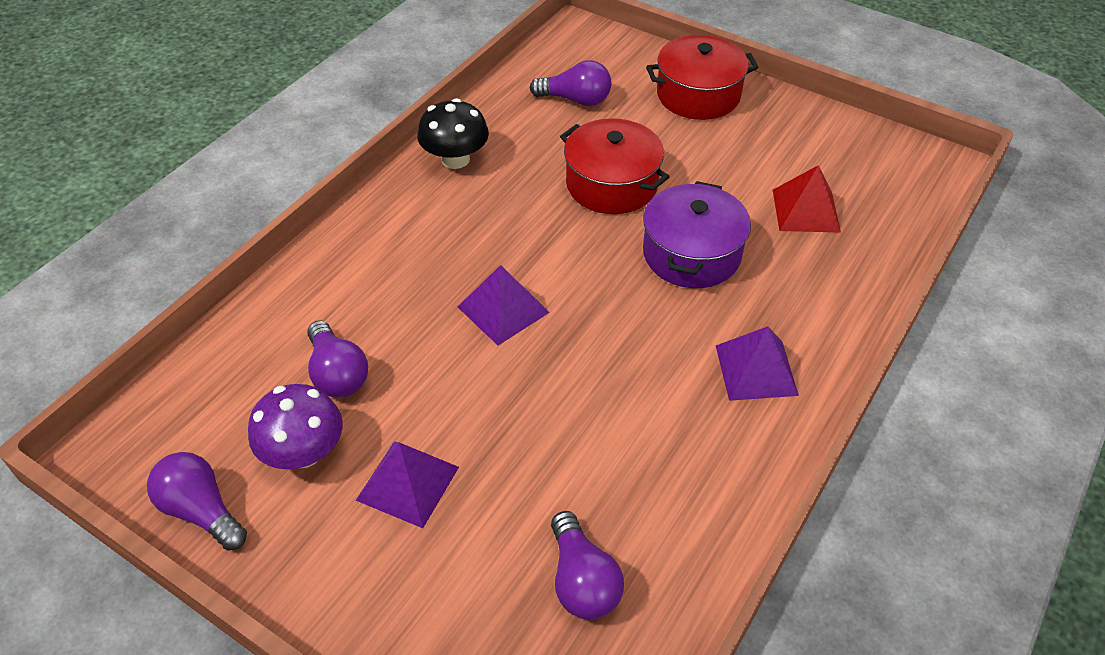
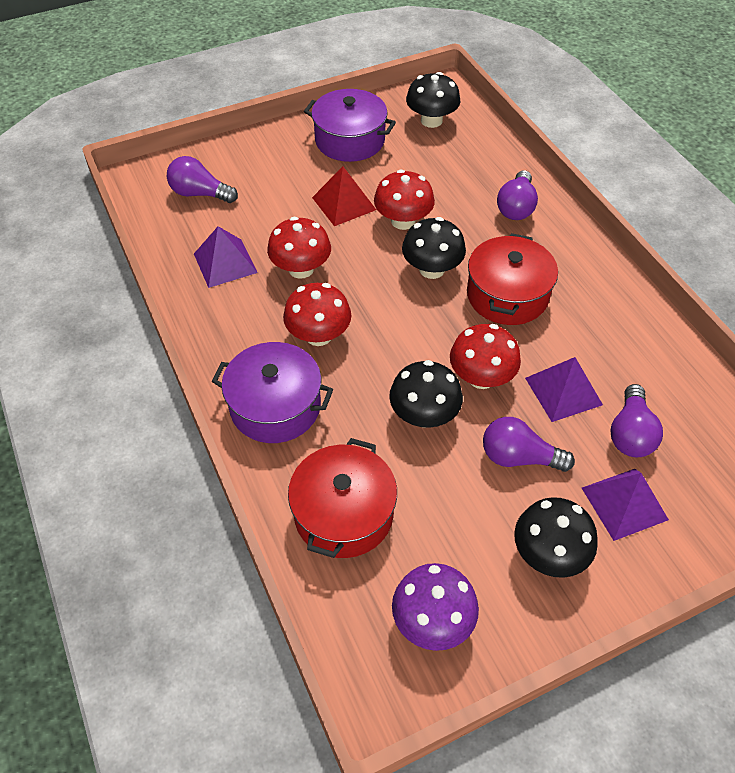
black mushroom: 1 -> 4
purple pot: 1 -> 2
red mushroom: 0 -> 4

